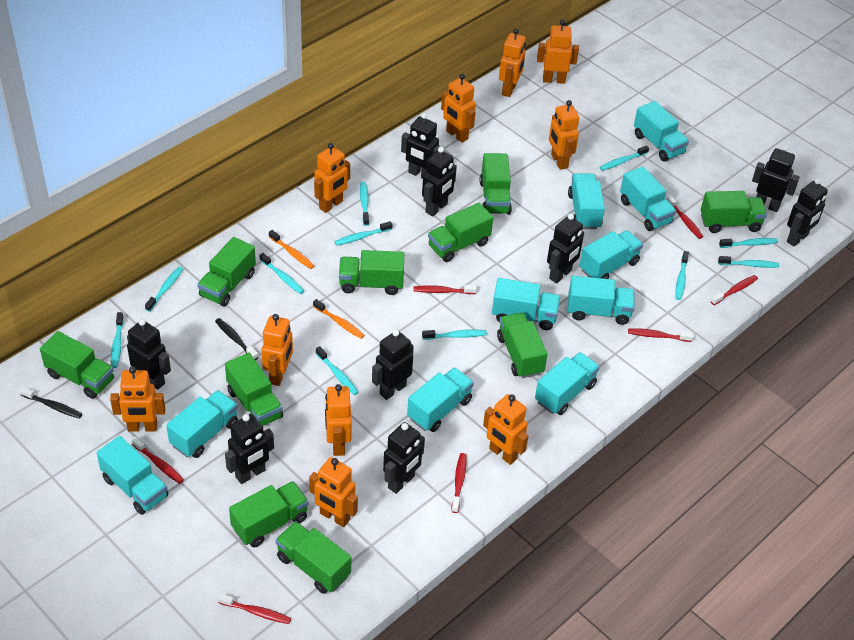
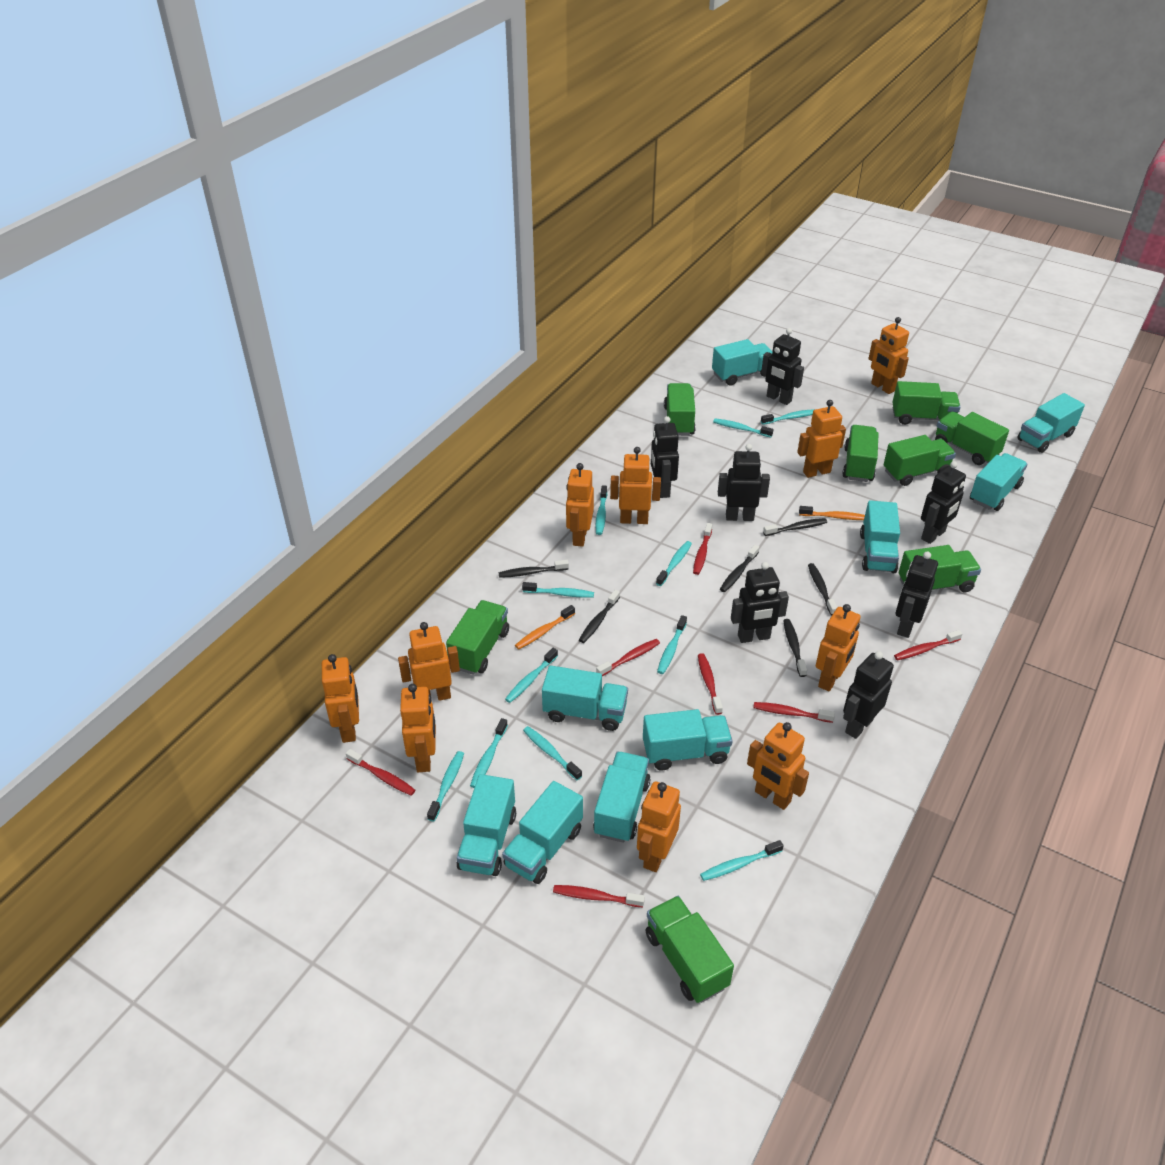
black robot: 9 -> 7
black toothbrush: 2 -> 6
green truck: 10 -> 8
turquoise truck: 10 -> 9

